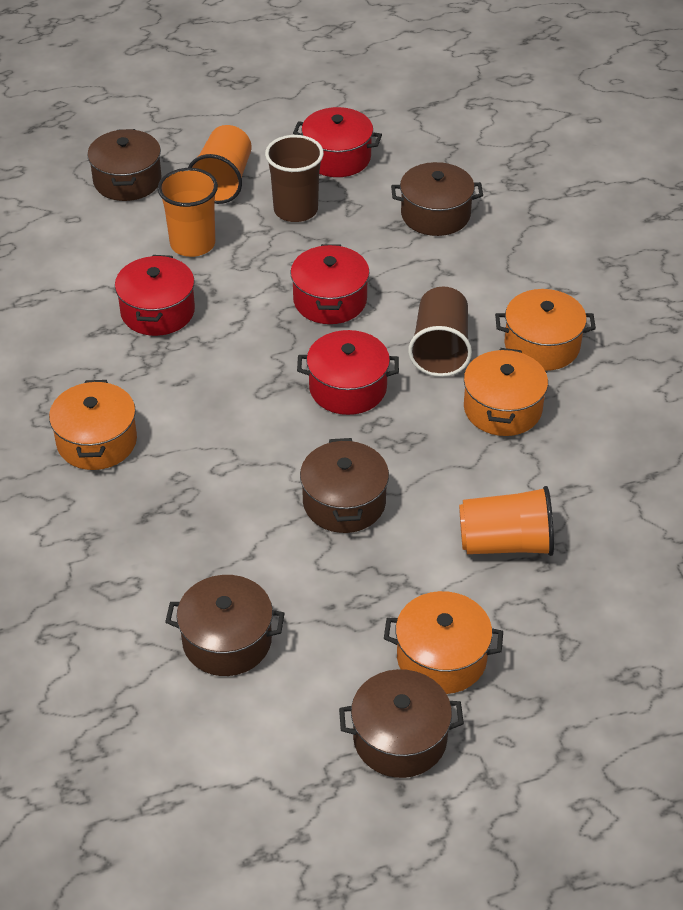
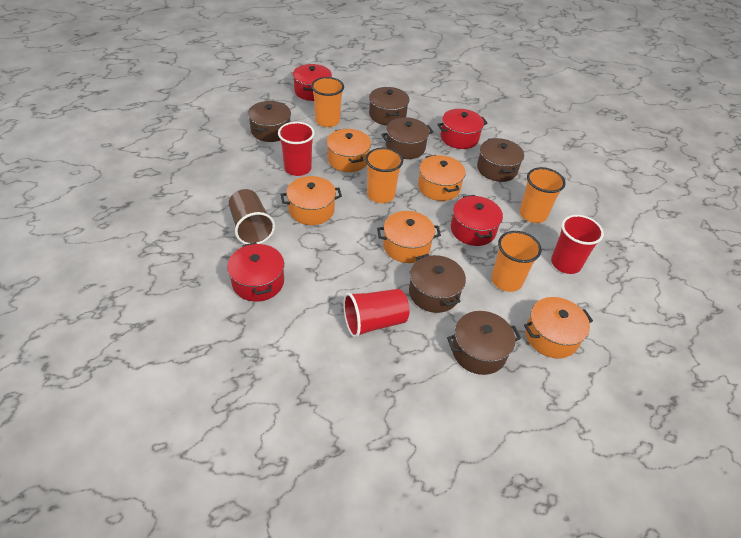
brown cup: 2 -> 1
brown pot: 5 -> 6
orange cup: 3 -> 4
orange pot: 4 -> 5
red cup: 0 -> 3

